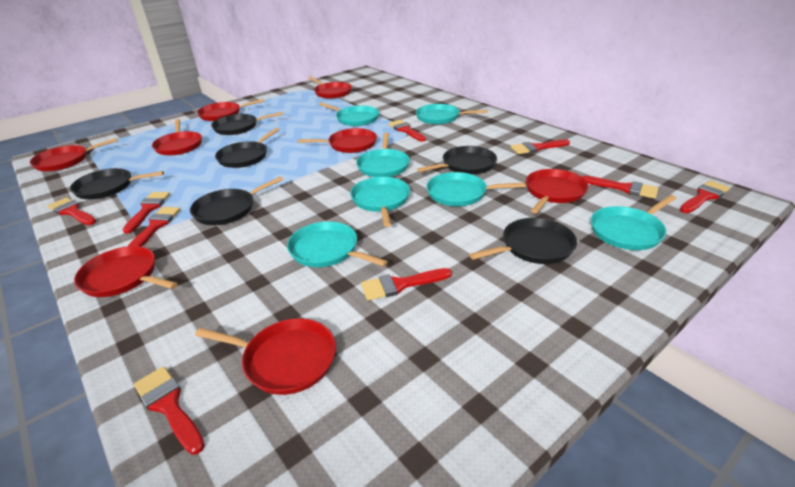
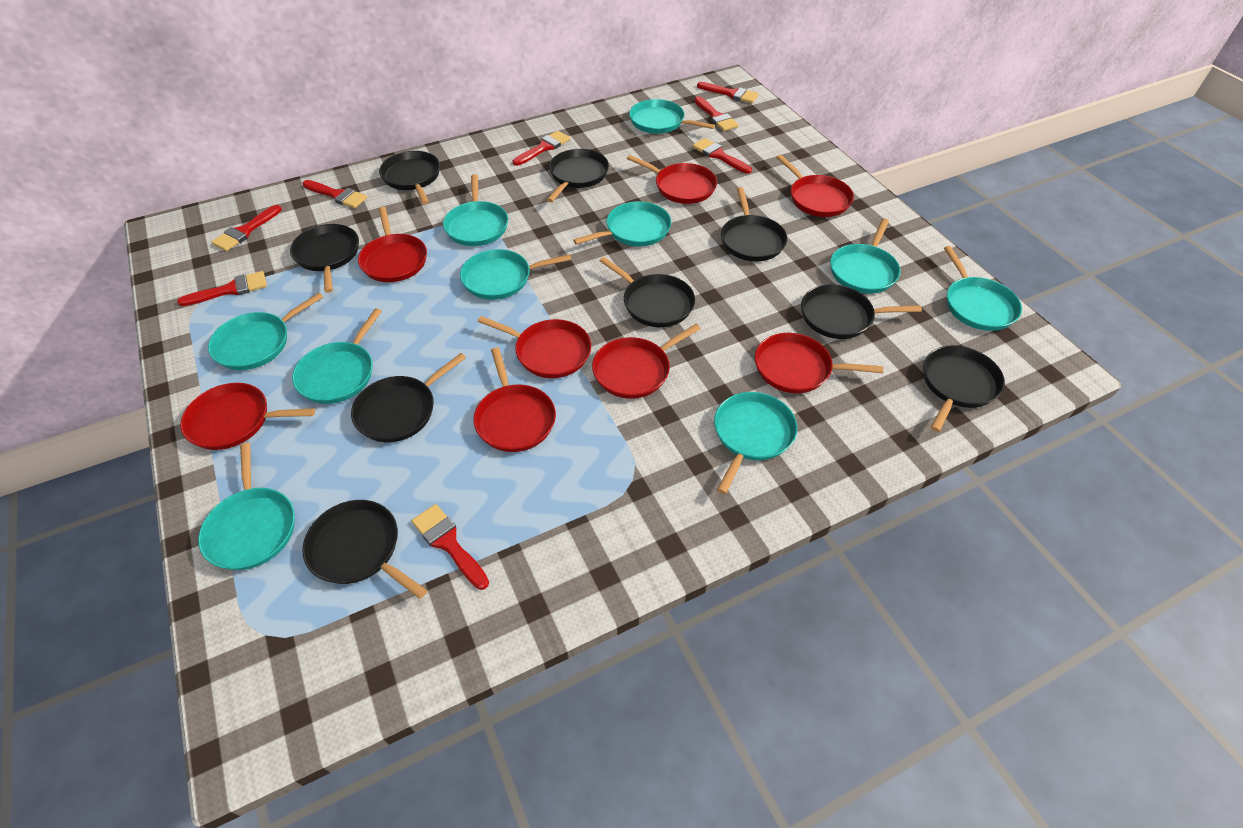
black pan: 6 -> 9
red brush: 9 -> 8
turquoise pan: 7 -> 10

